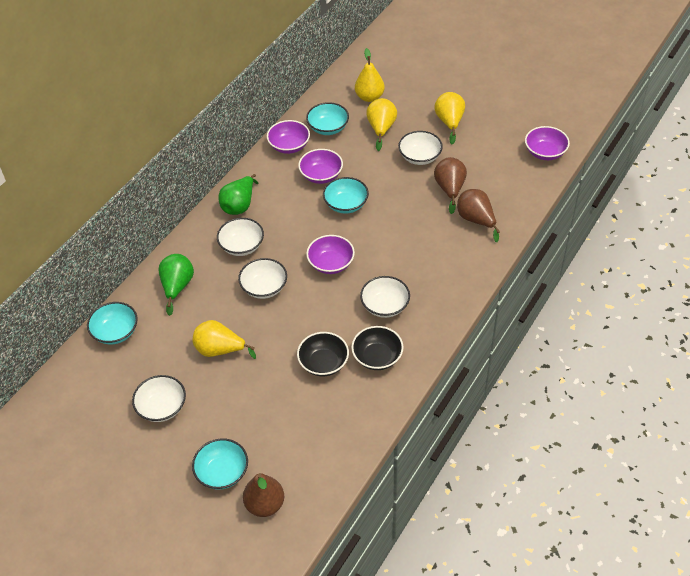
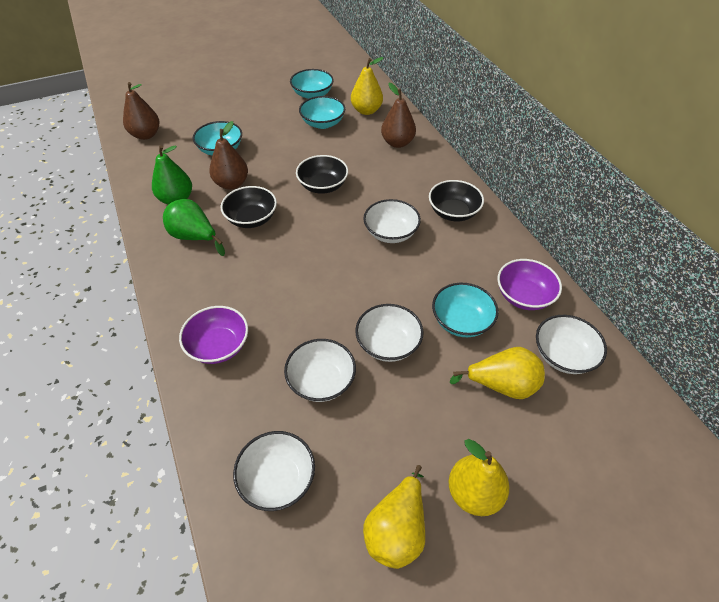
black bowl: 2 -> 3
purple bowl: 4 -> 2

